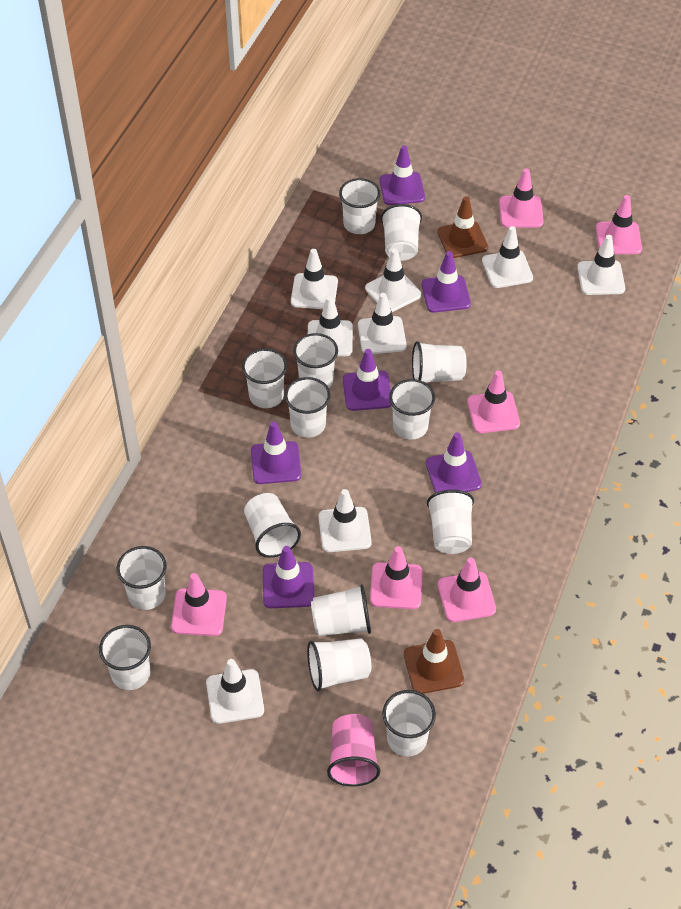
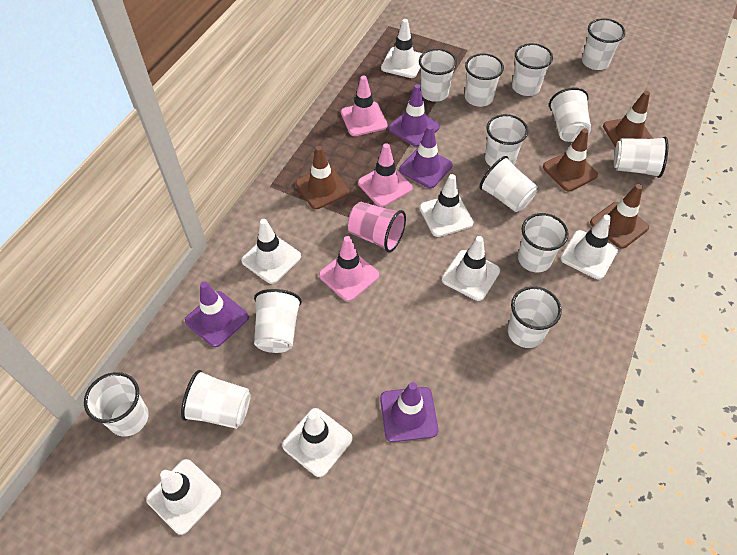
brown traffic cone: 2 -> 4
pink traffic cone: 6 -> 3
purple traffic cone: 6 -> 4
white cup: 14 -> 13
white traffic cone: 8 -> 7

